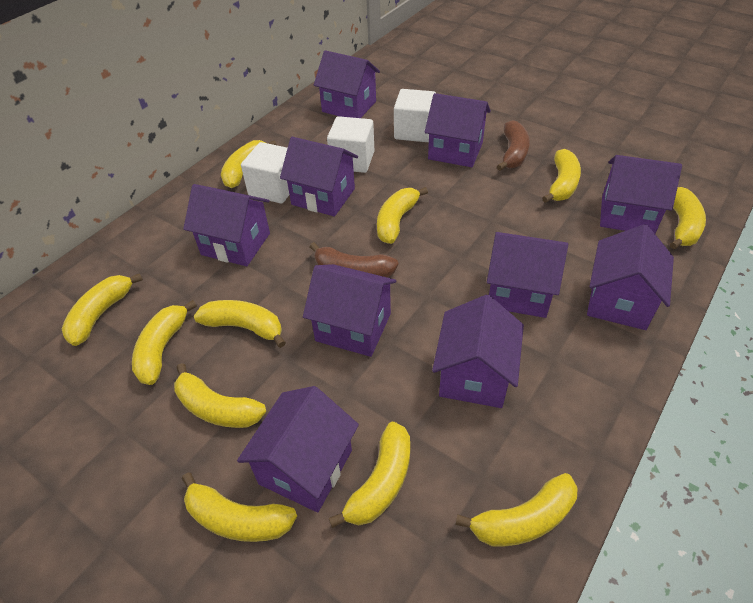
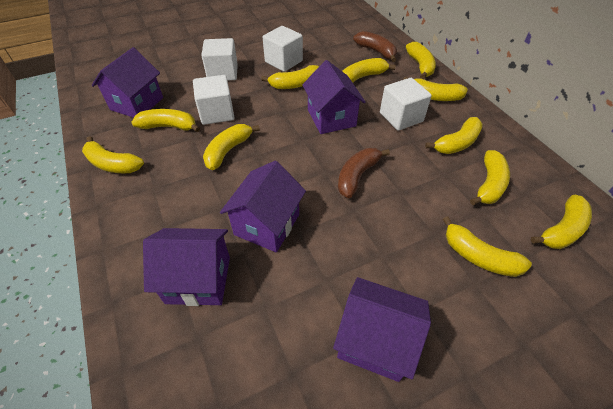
purple house: 10 -> 5
white cube: 3 -> 4

